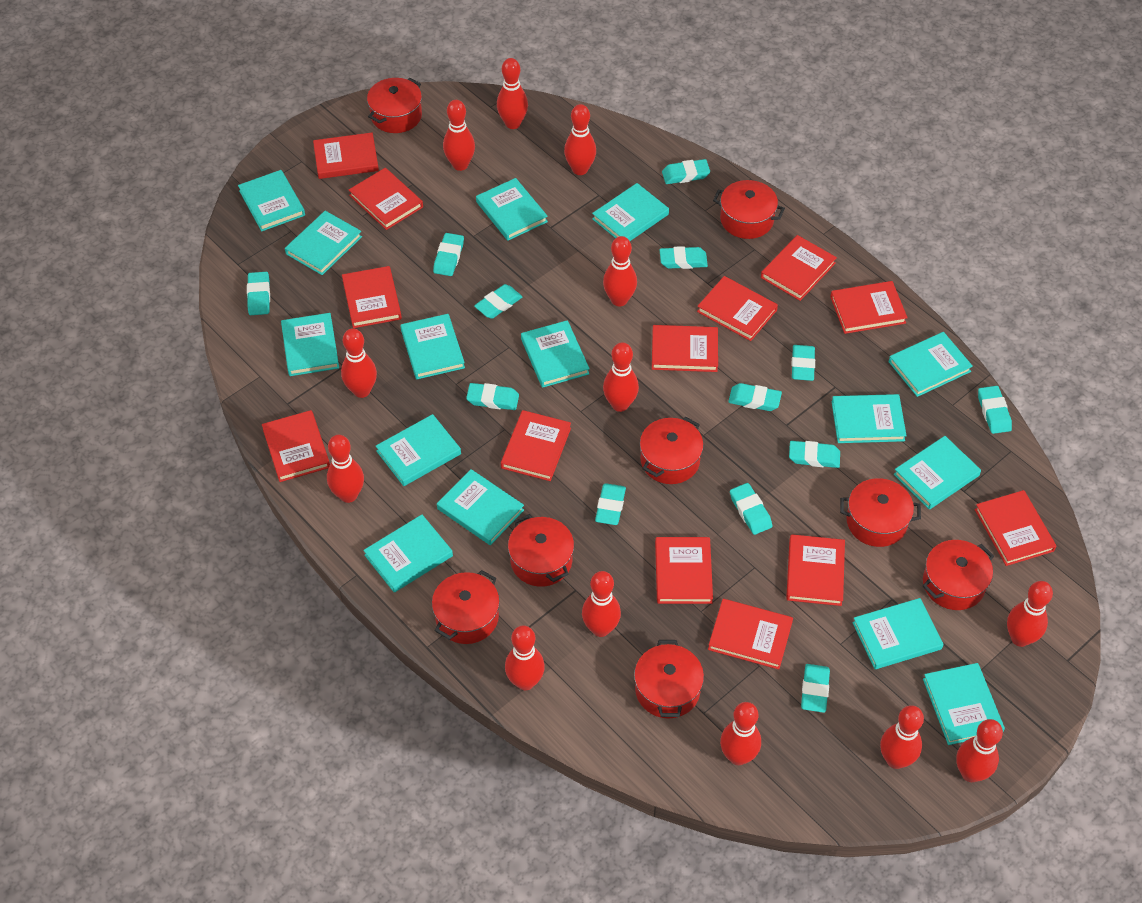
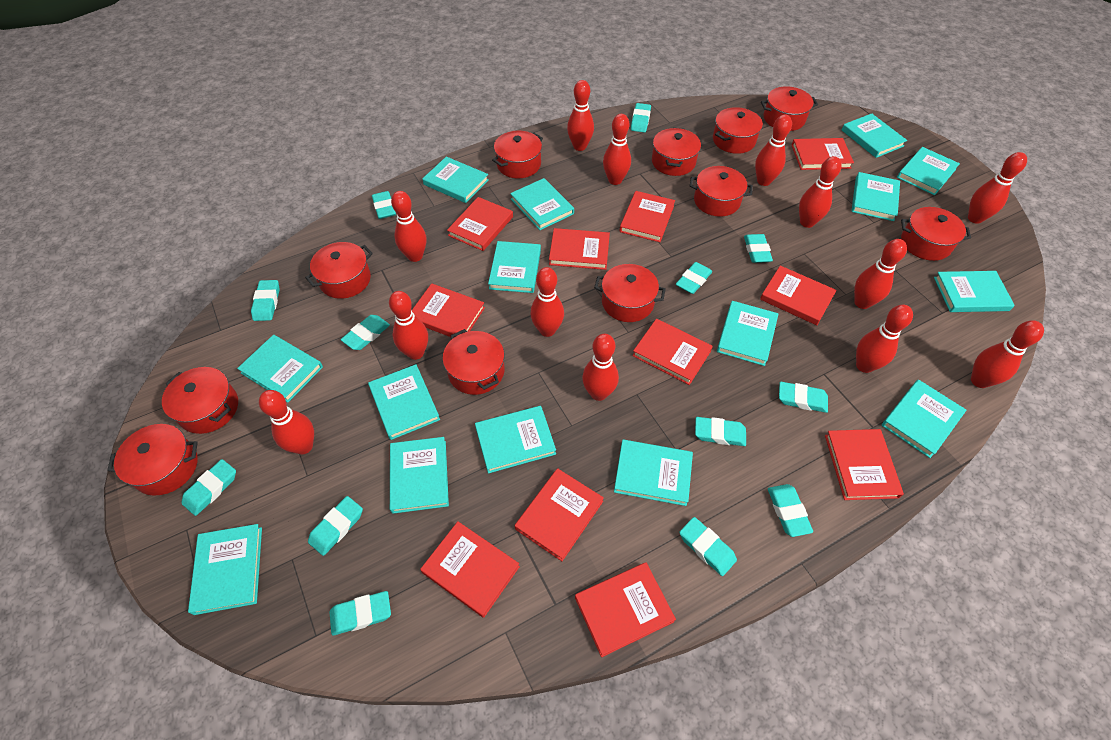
red book: 13 -> 11
red pot: 8 -> 11

